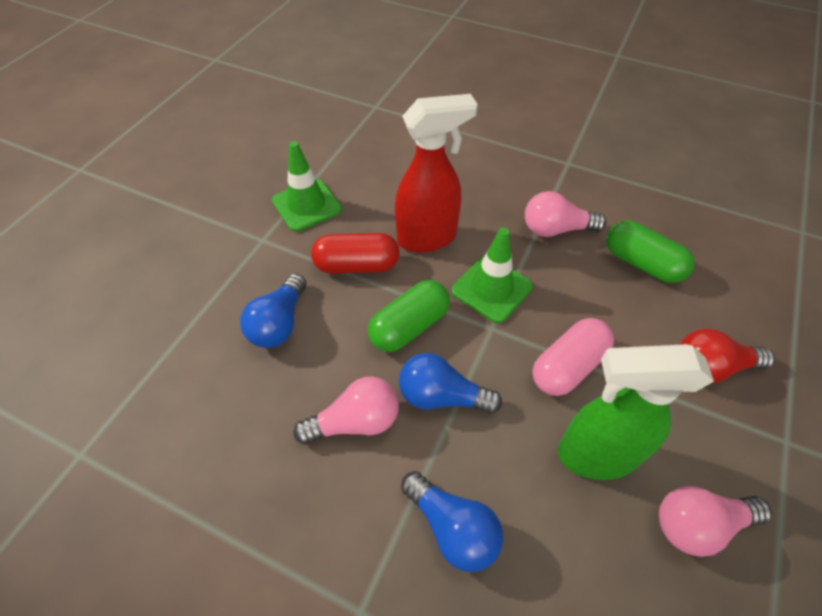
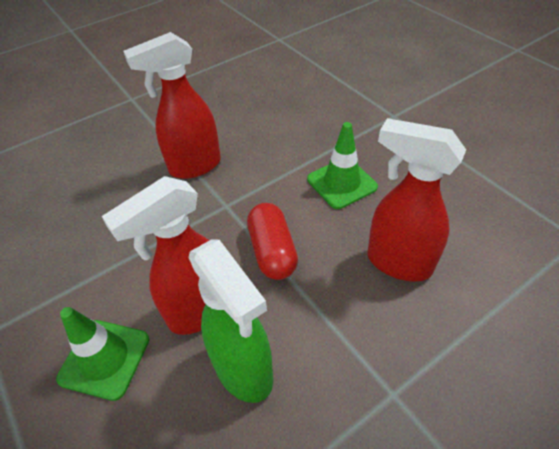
blue light bulb: 3 -> 0
green capsule: 2 -> 0
pink capsule: 1 -> 0
pink light bulb: 3 -> 0
red light bulb: 1 -> 0
red spray bottle: 1 -> 3

